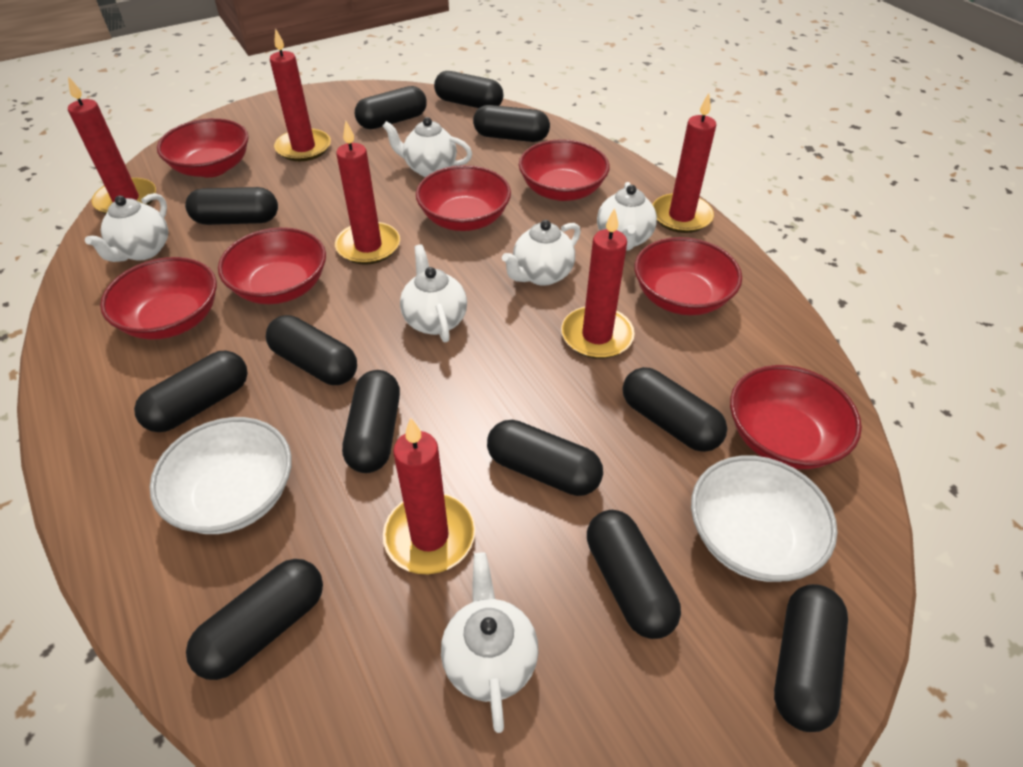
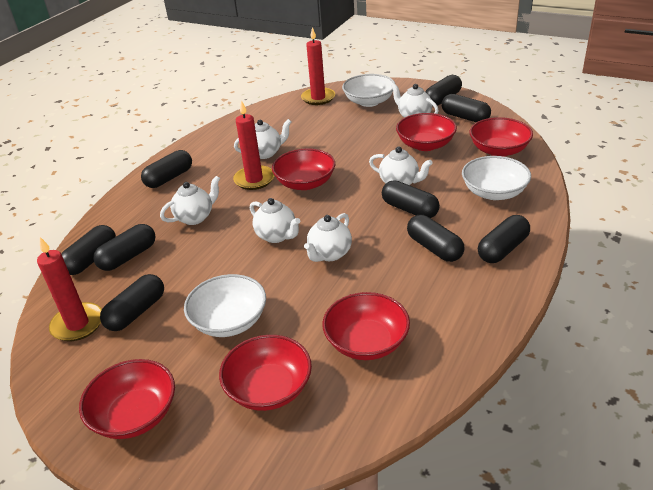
black capsule: 12 -> 9
red bowl: 7 -> 6
red candle: 6 -> 3
white bowl: 2 -> 3

